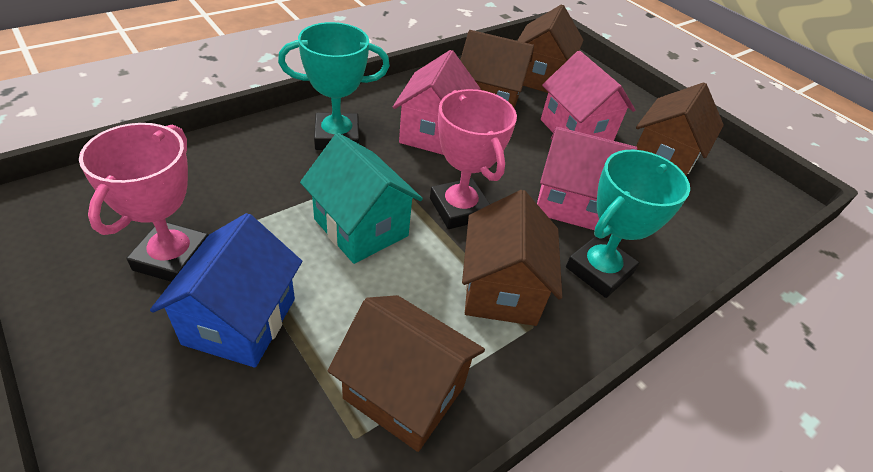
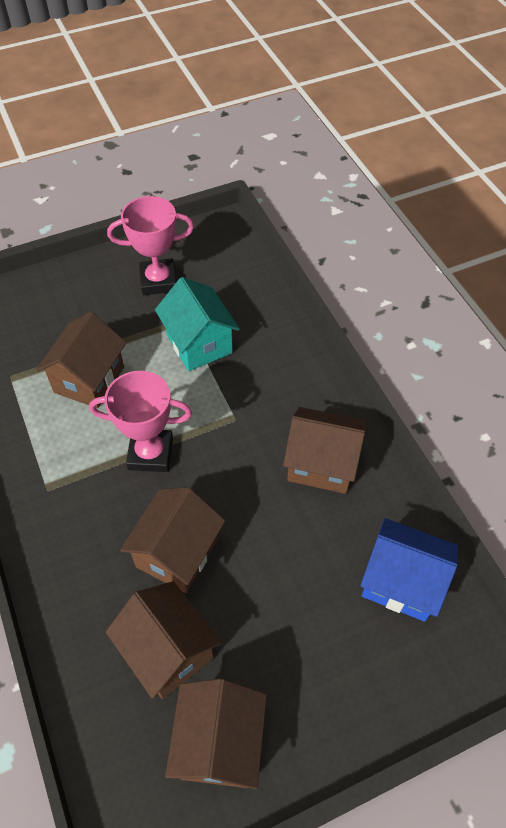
pink house: 3 -> 0
turquoise trophy: 2 -> 0

